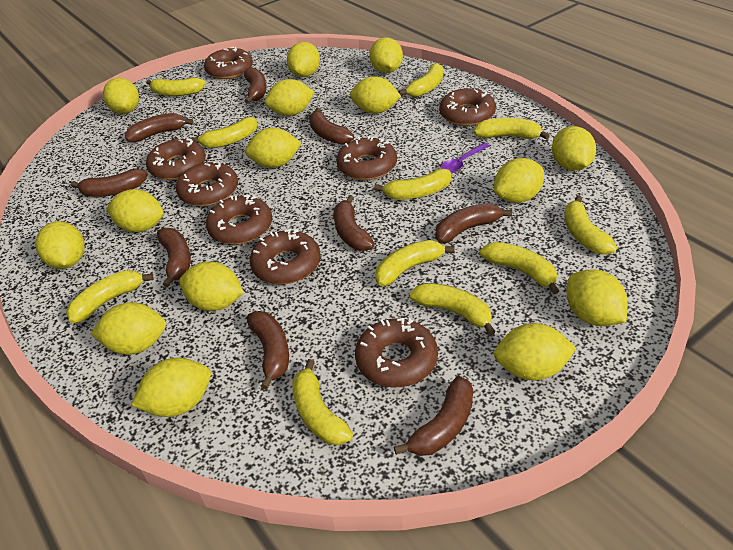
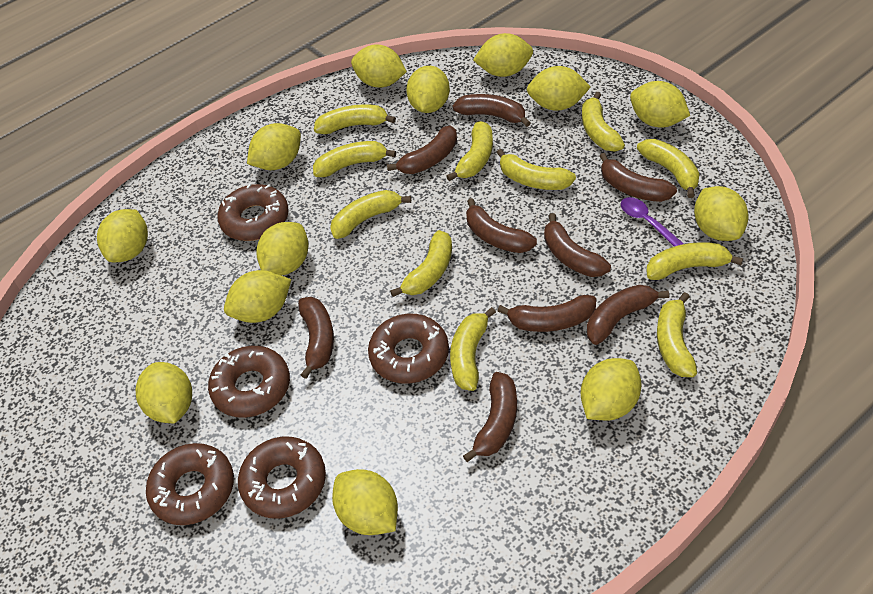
brown donut: 8 -> 5
yellow lemon: 15 -> 13

